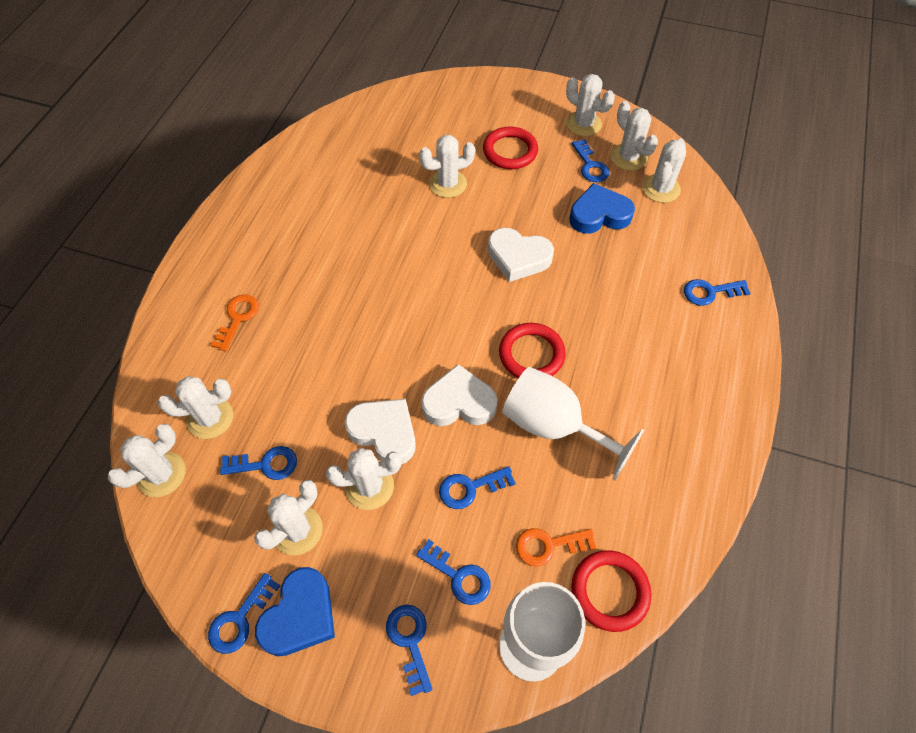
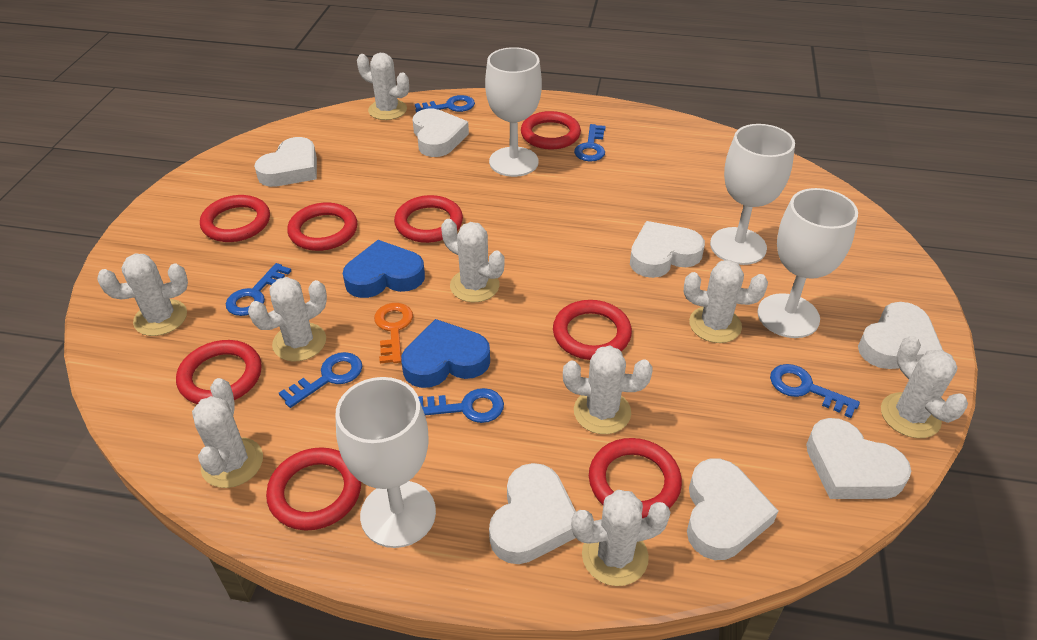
blue key: 7 -> 6
orange key: 2 -> 1
red ring: 3 -> 8
white cactus: 8 -> 9
white goblet: 2 -> 4
white heart: 3 -> 7

